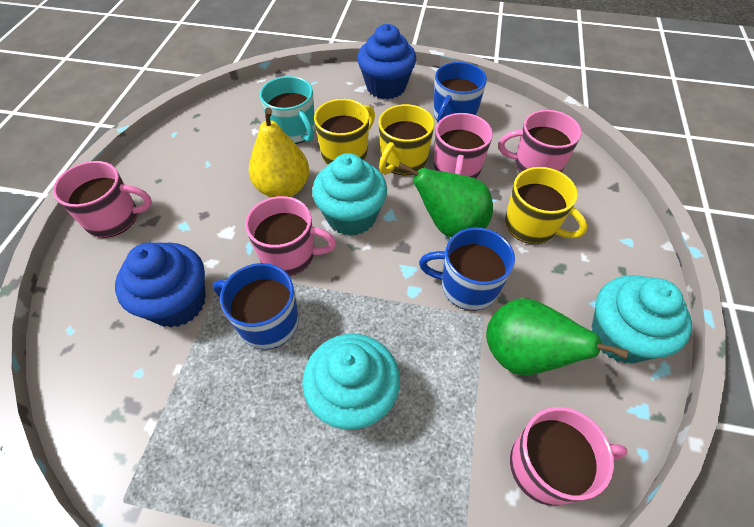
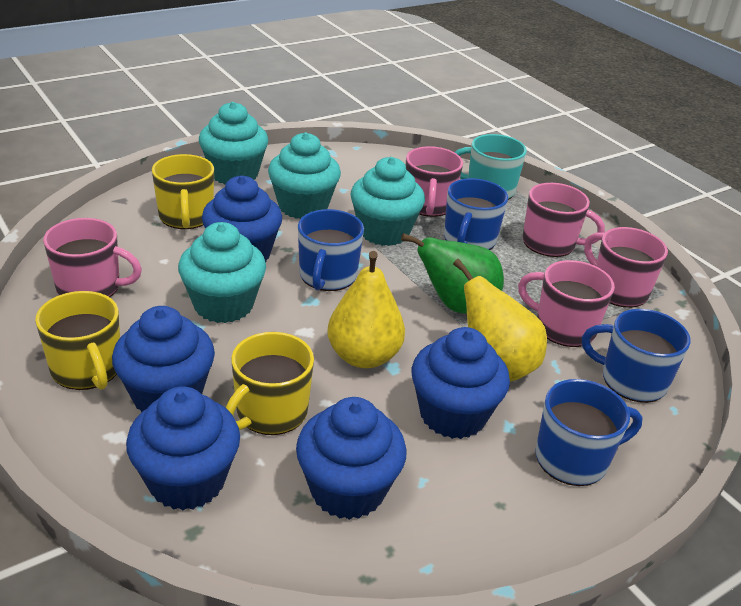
blue cupcake: 2 -> 5
blue mug: 3 -> 4
green pear: 2 -> 1
turquoise cupcake: 3 -> 4
yellow pear: 1 -> 2

